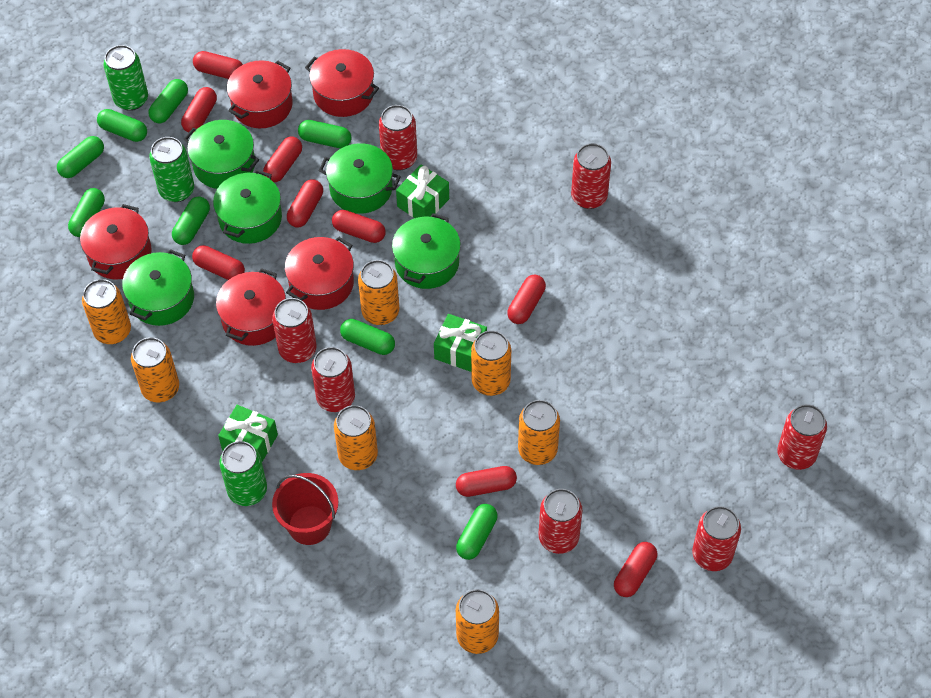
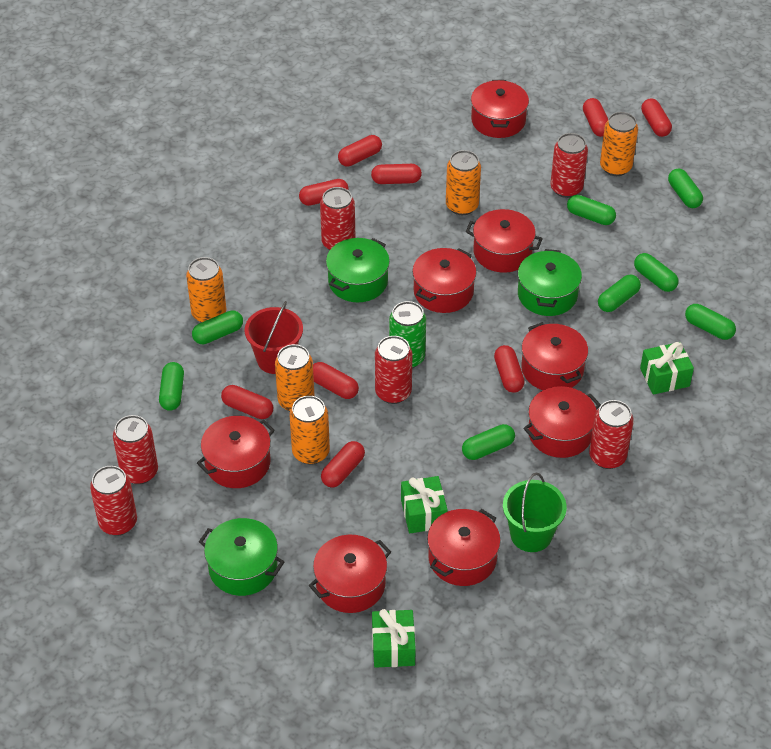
green bucket: 0 -> 1
green can: 3 -> 1
green pot: 5 -> 3
orange can: 7 -> 5
red can: 7 -> 6
red pot: 5 -> 8

